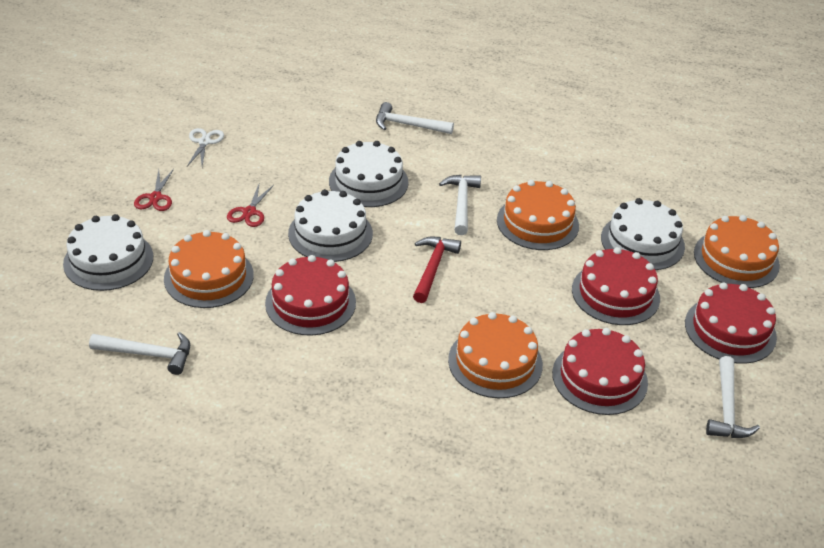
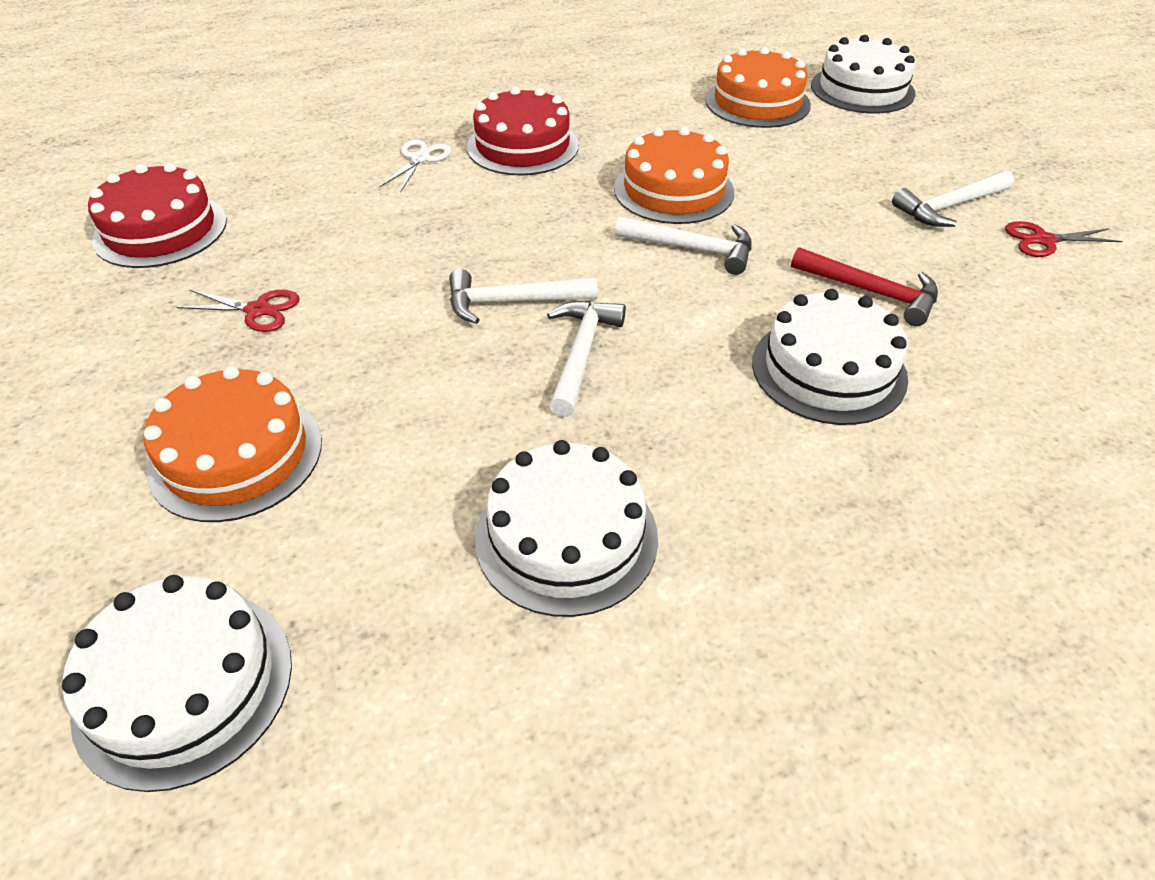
orange cake: 4 -> 3
red cake: 4 -> 2

